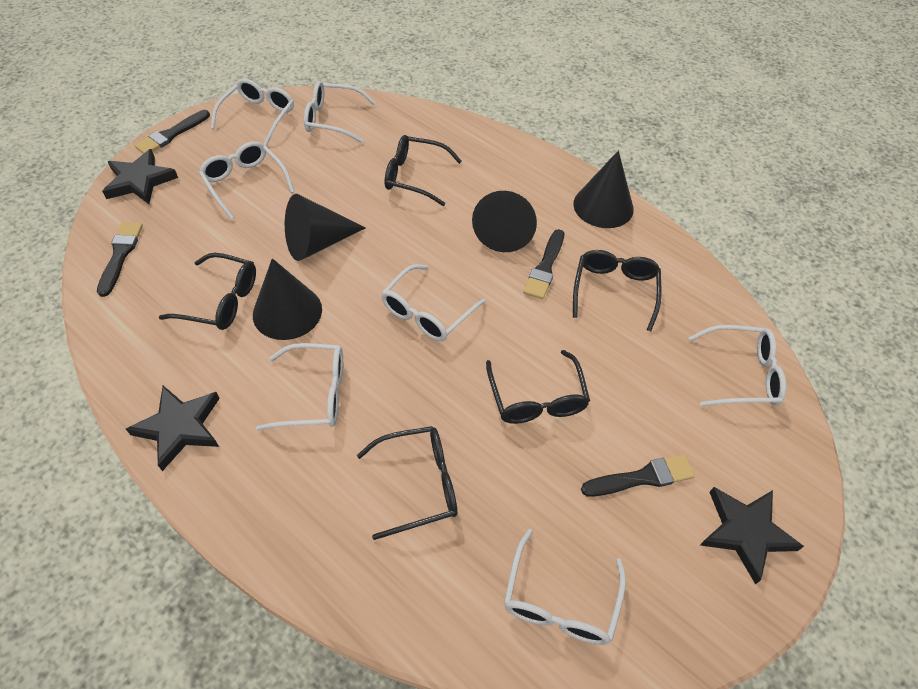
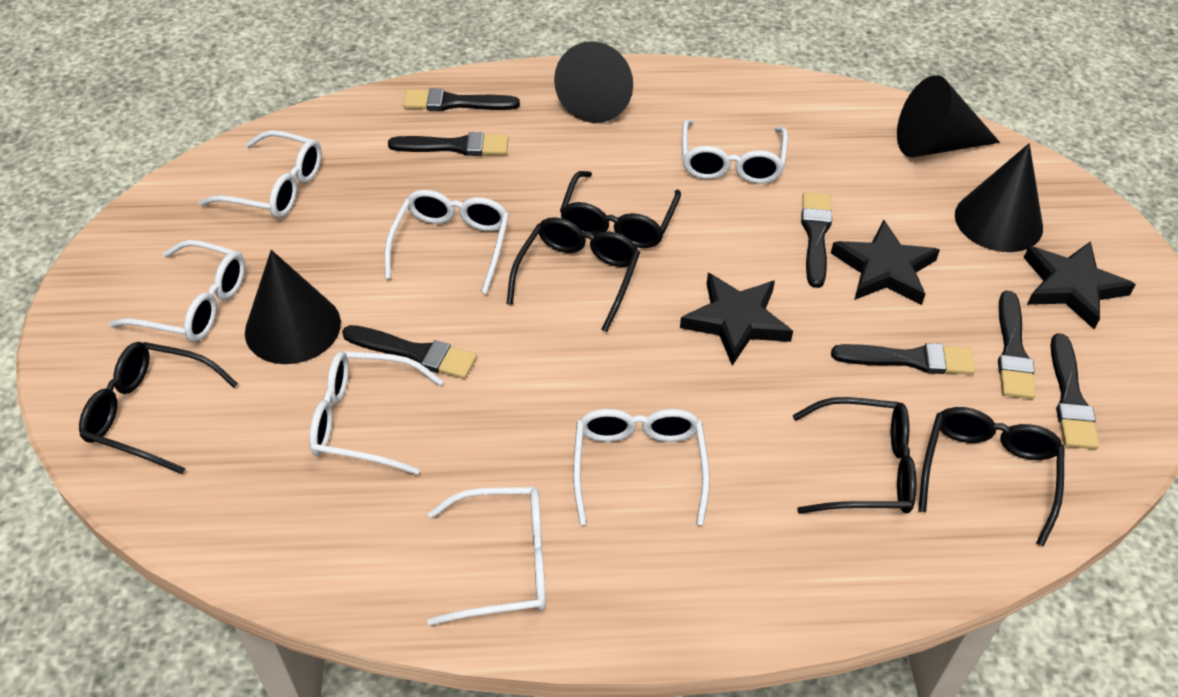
black brush: 4 -> 7

